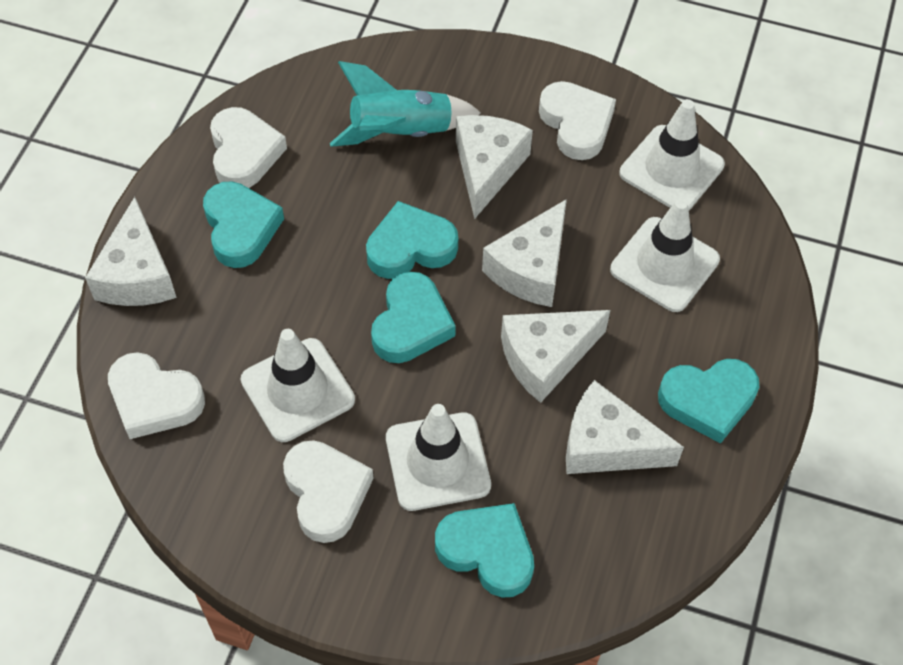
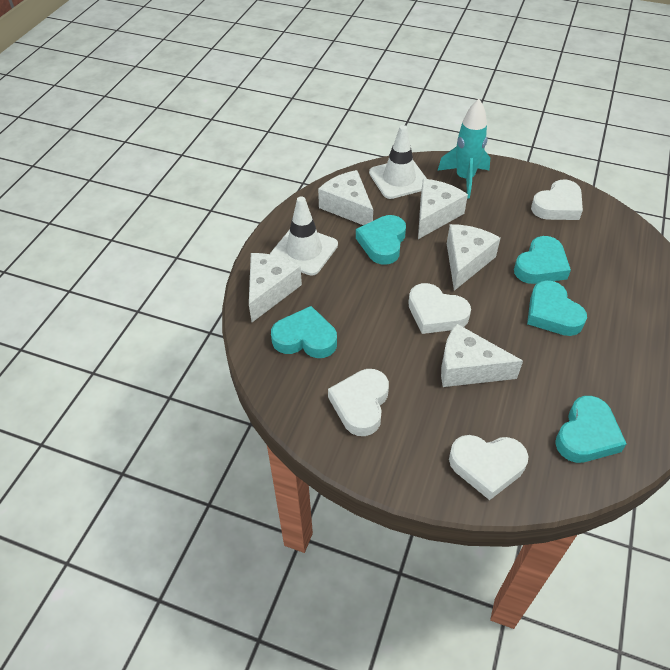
white traffic cone: 4 -> 2

